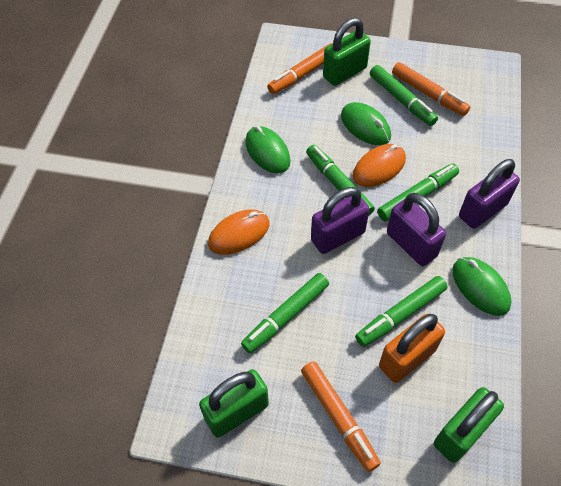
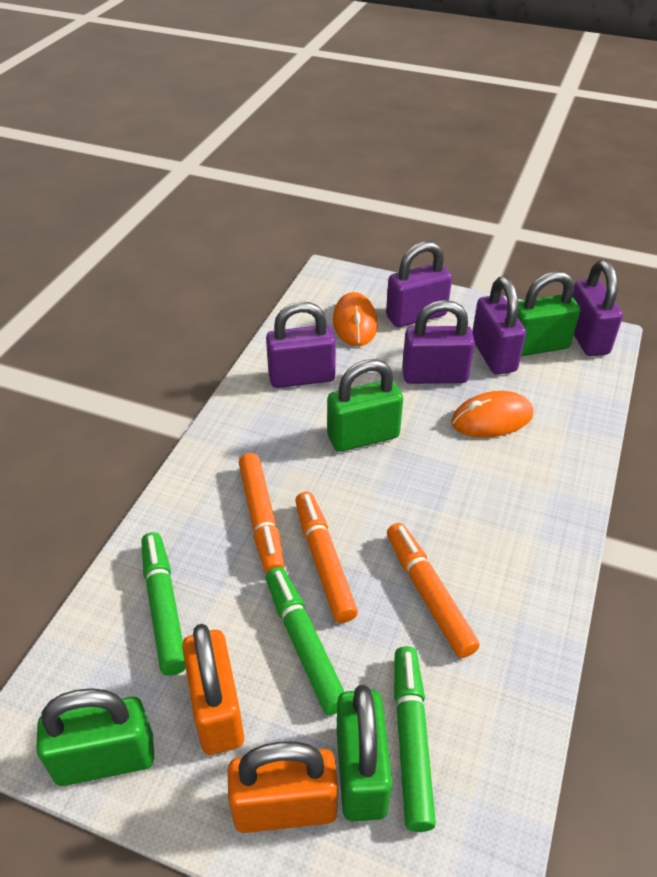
green marker: 5 -> 3
green mouse: 3 -> 0
green padlock: 3 -> 4
orange padlock: 1 -> 2
purple padlock: 3 -> 5

